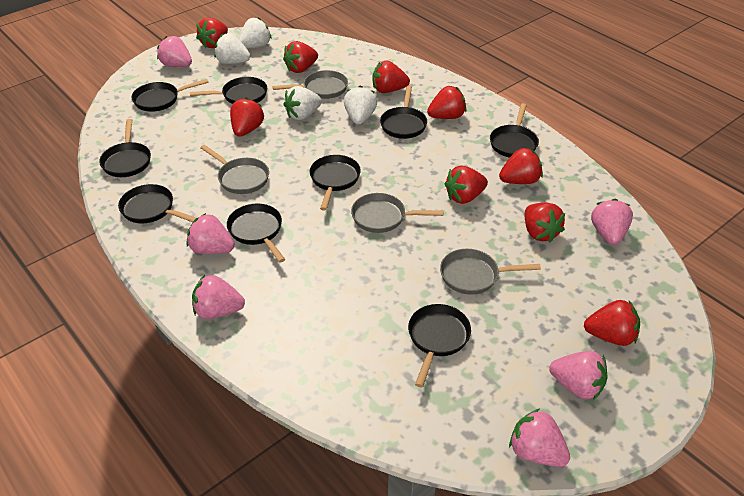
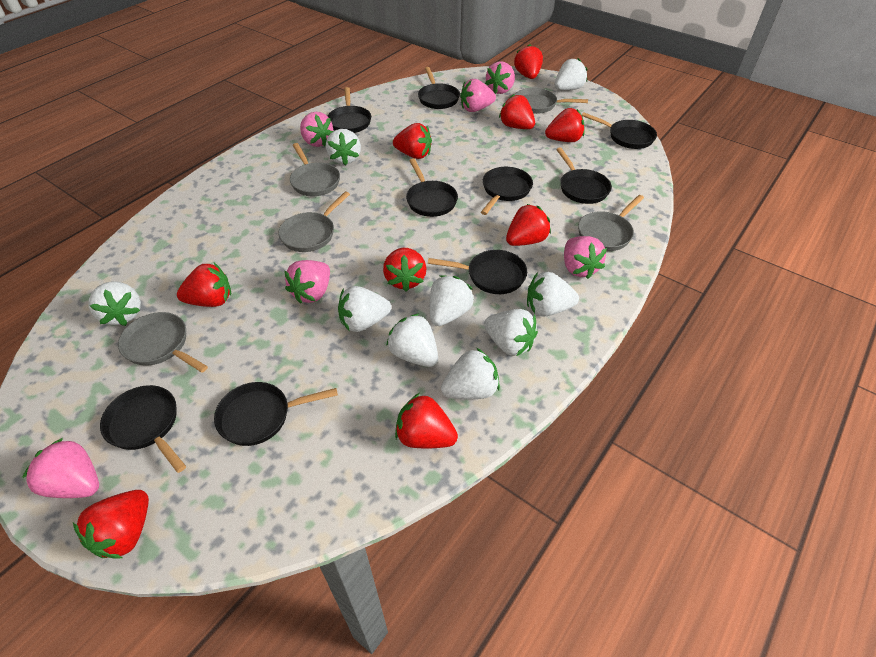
grey pan: 4 -> 5
white strawberry: 4 -> 9

